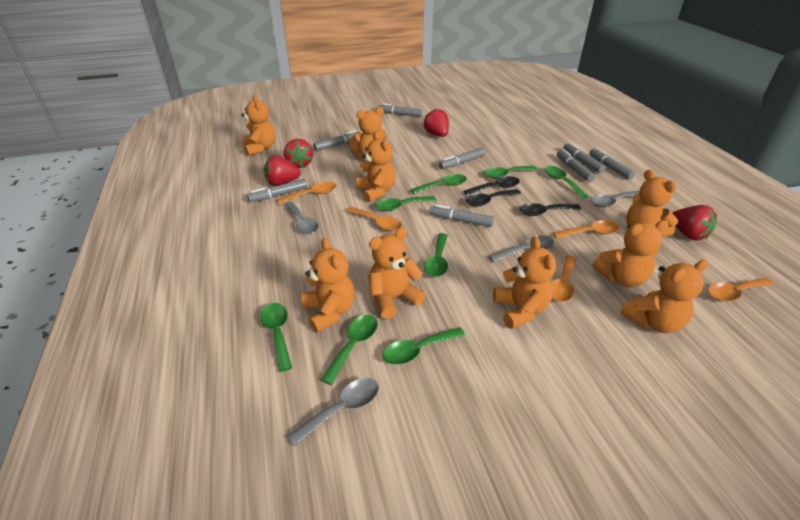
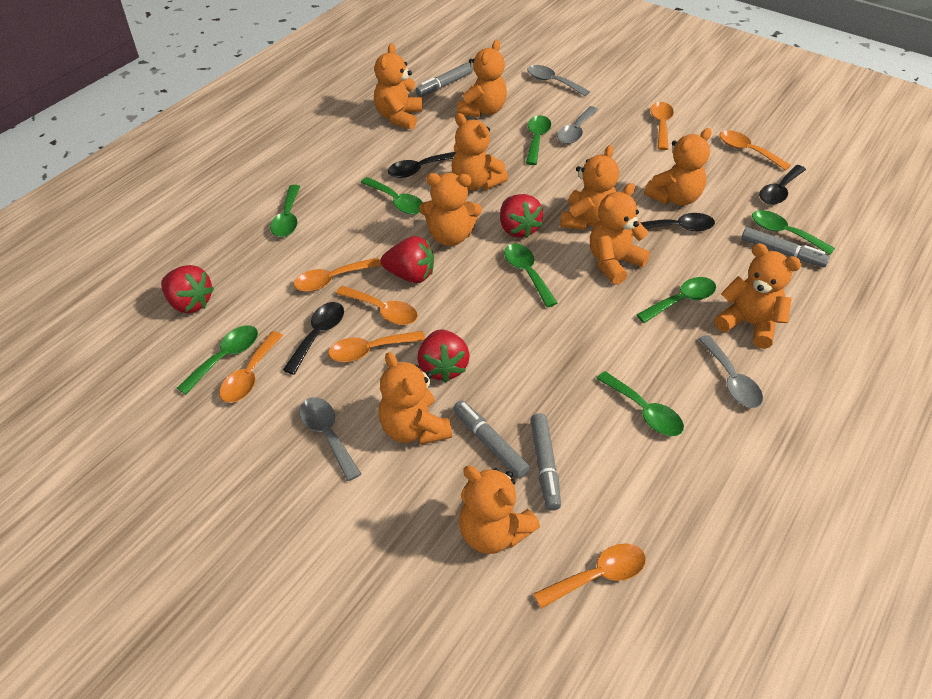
black spoon: 3 -> 4
grey marker: 8 -> 4
orange spoon: 5 -> 7
orange teddy bear: 9 -> 10

